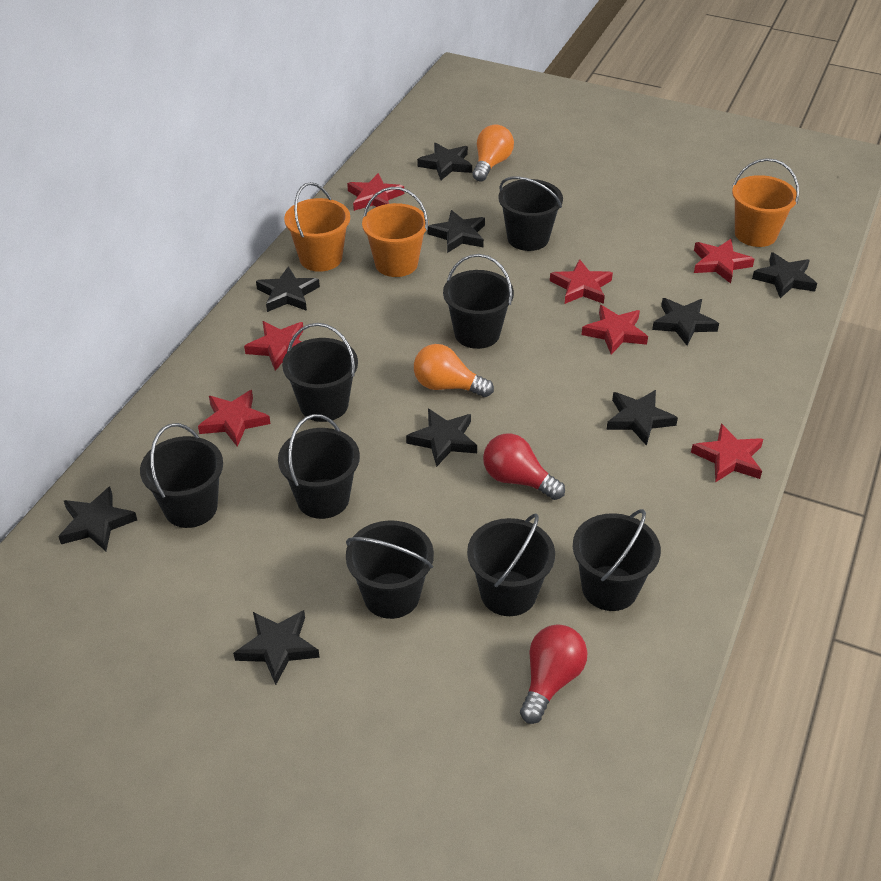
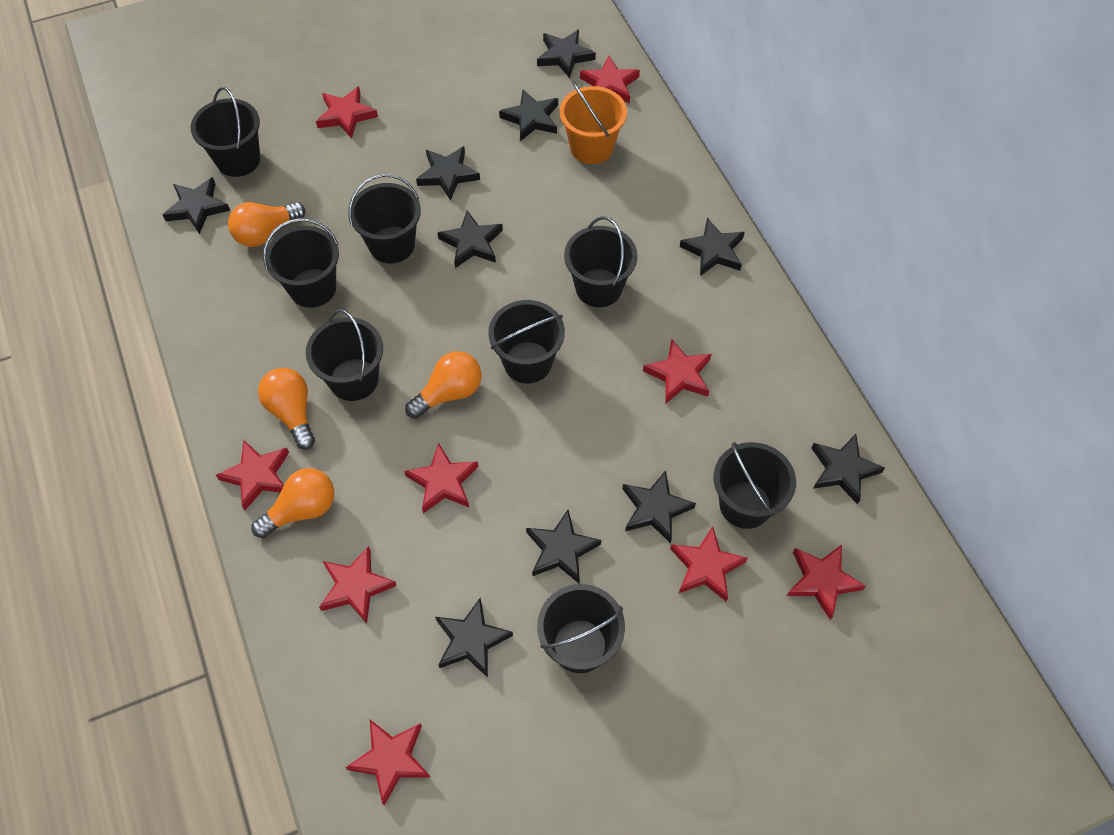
black star: 9 -> 10
orange bucket: 3 -> 1
orange light bulb: 2 -> 4
red light bulb: 2 -> 0
red star: 7 -> 9

